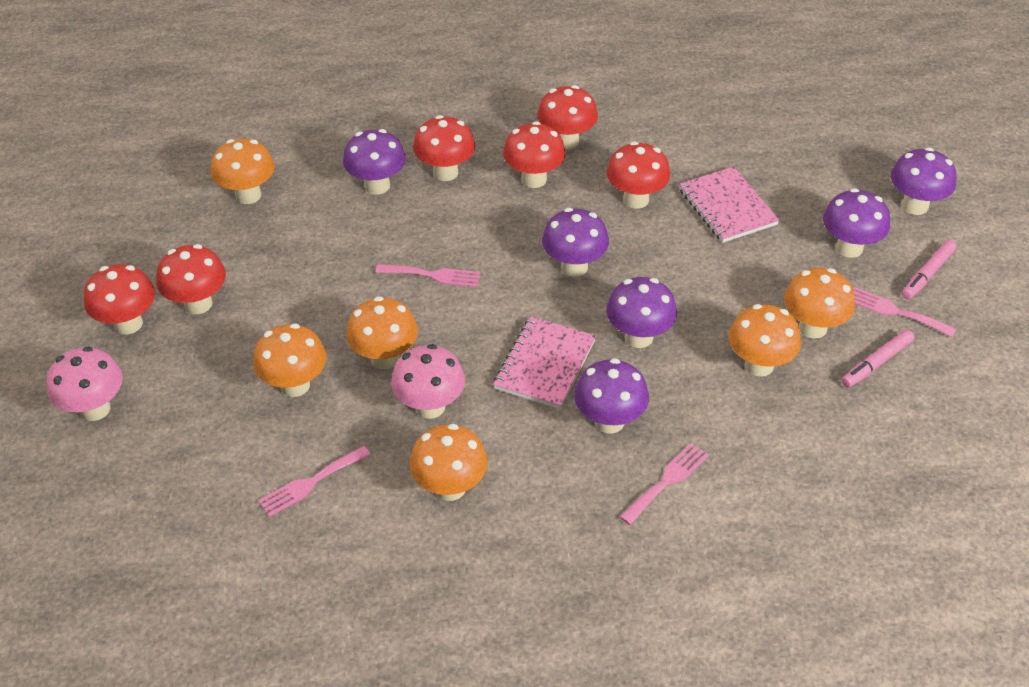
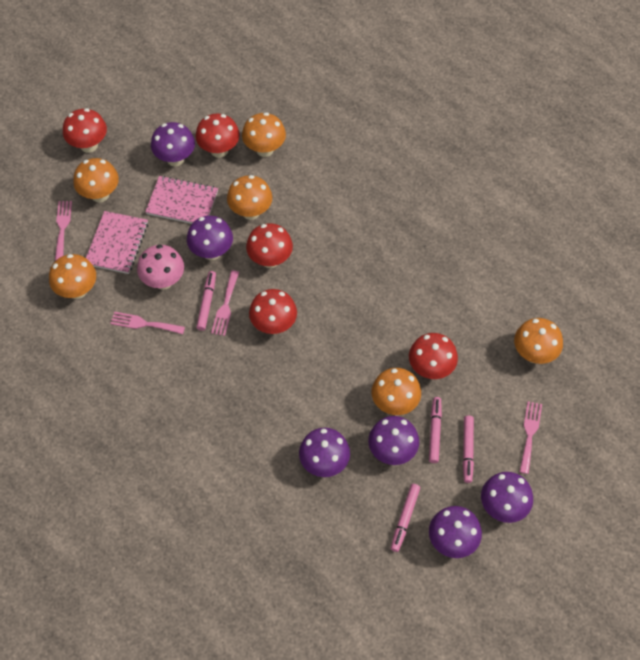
pink marker: 2 -> 4
pink mushroom: 2 -> 1
red mushroom: 6 -> 5

